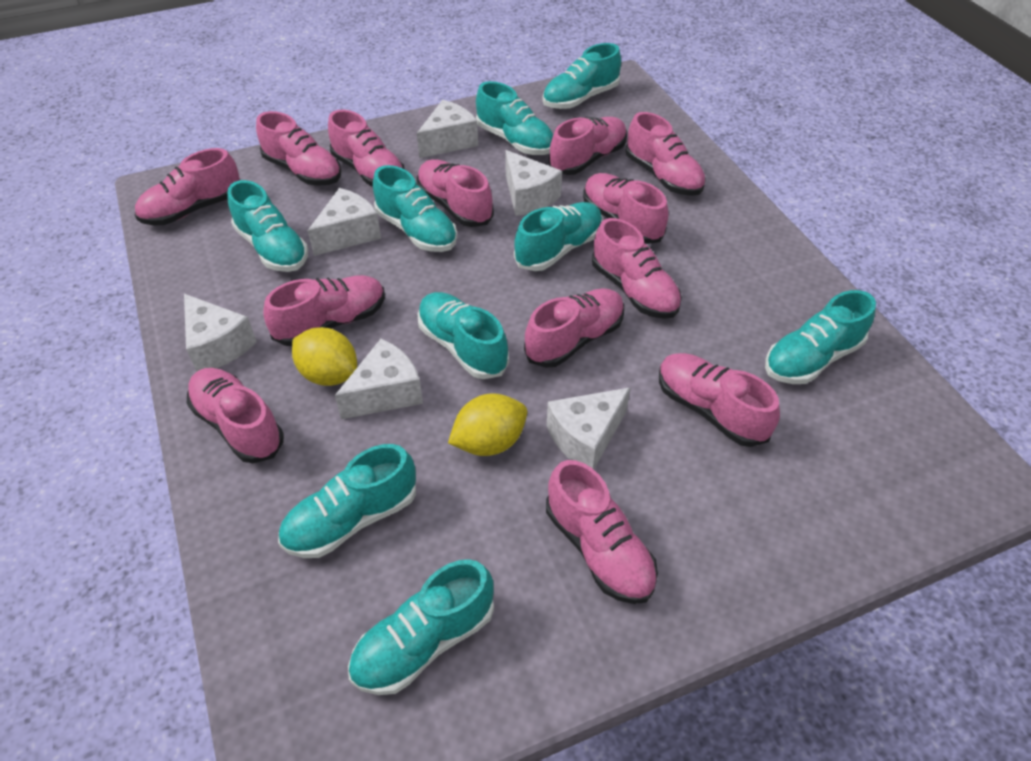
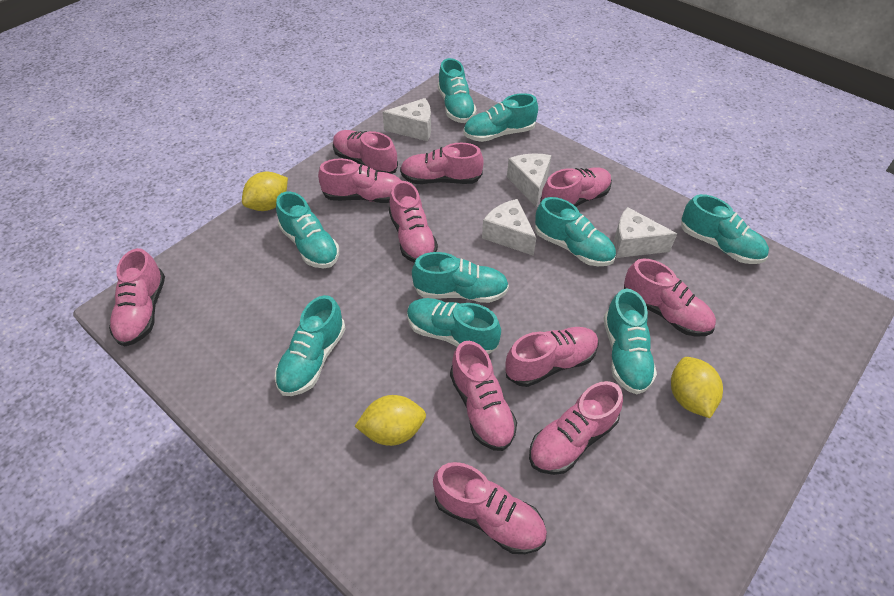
pink shoe: 13 -> 11
white cheese: 6 -> 4
yellow lemon: 2 -> 3

